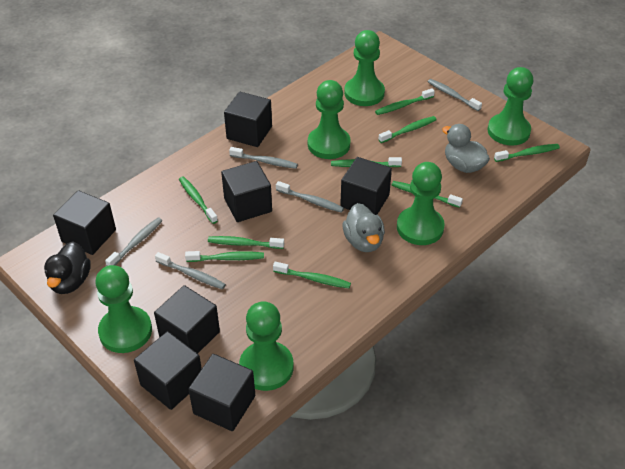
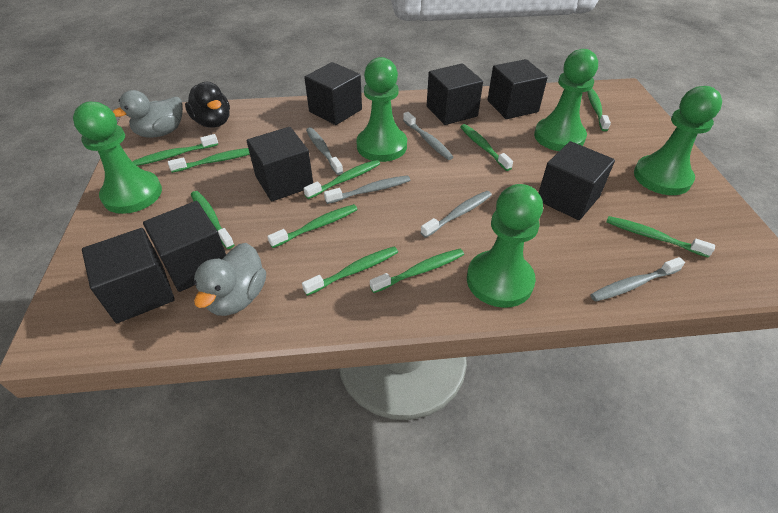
green pawn: 6 -> 5
green toothbrush: 9 -> 10

